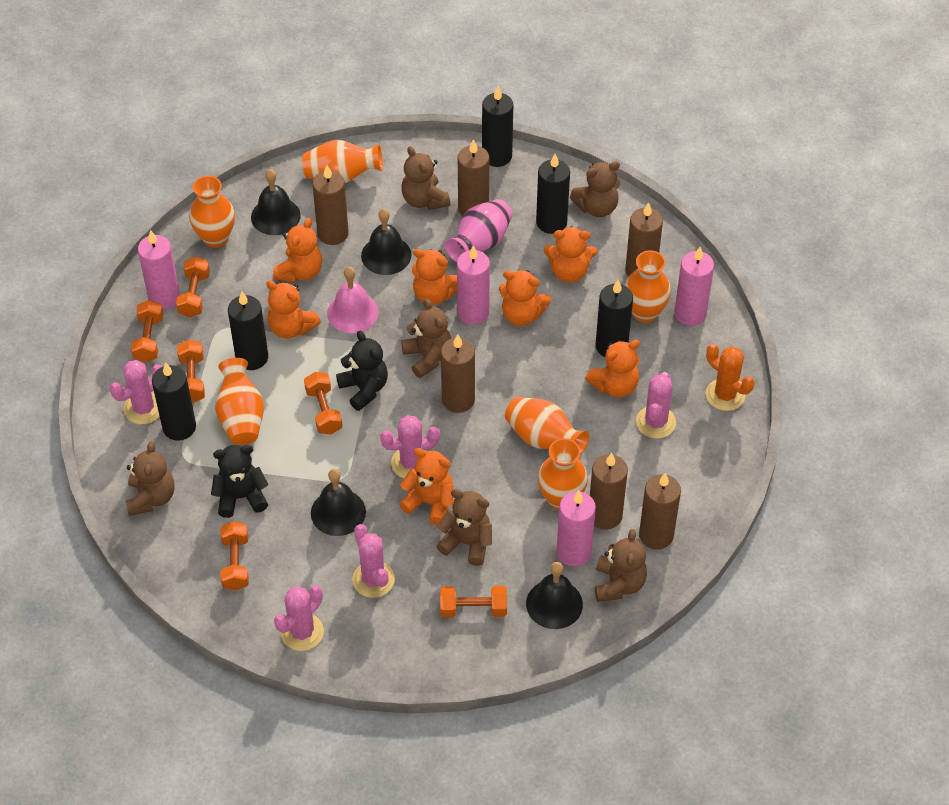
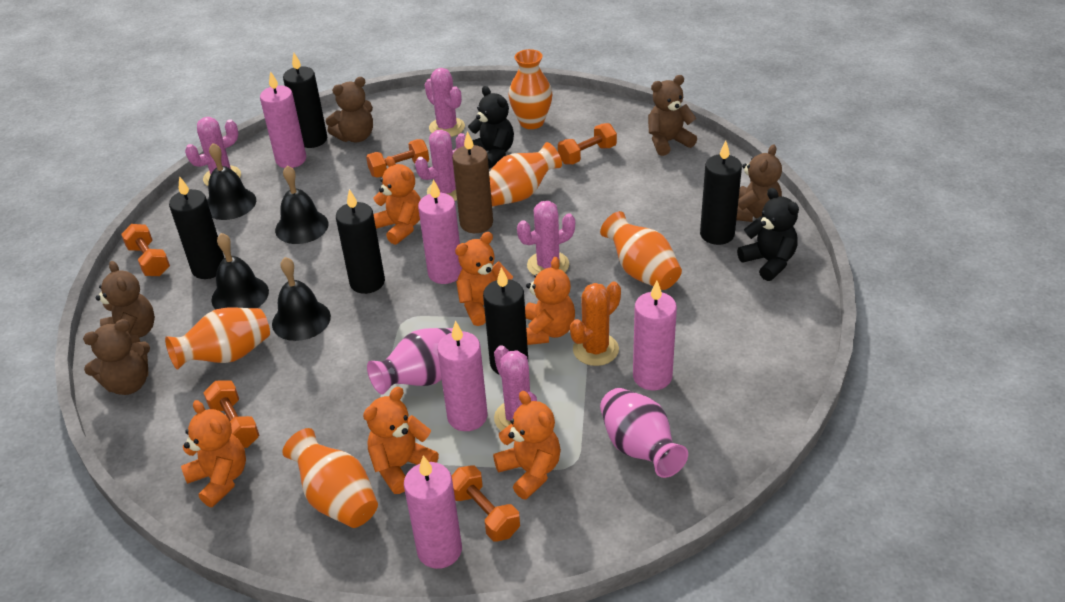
brown candle: 6 -> 1
brown teddy bear: 6 -> 5
orange dumbbell: 6 -> 5
orange teddy bear: 7 -> 6
orange vase: 6 -> 5
pink bell: 1 -> 0
pink candle: 4 -> 5
pink vase: 1 -> 2

